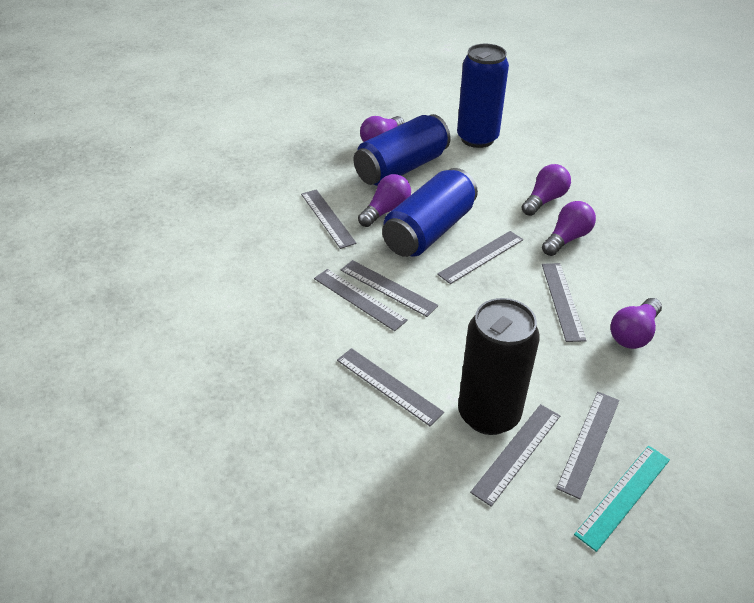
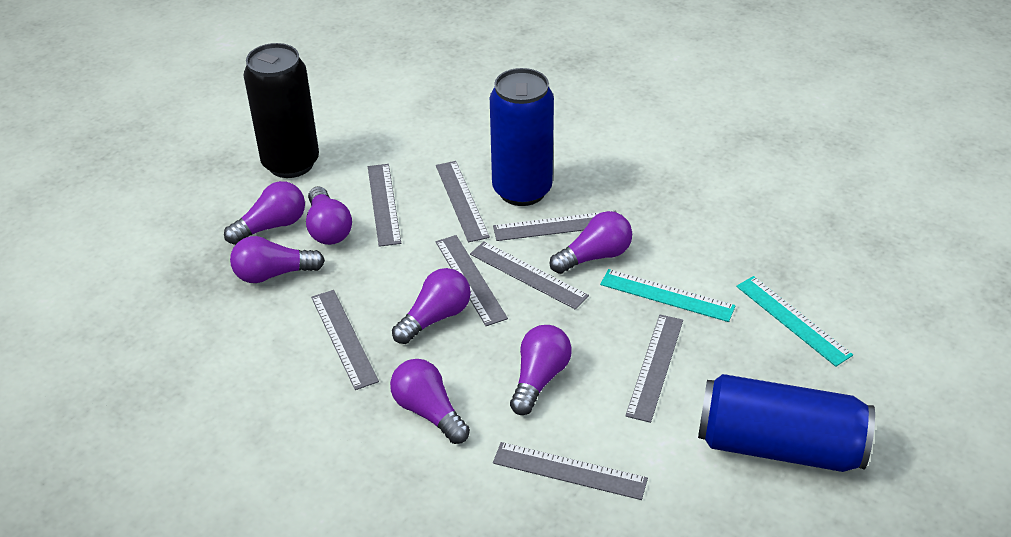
blue can: 3 -> 2
purple light bulb: 5 -> 7
turquoise ruler: 1 -> 2

